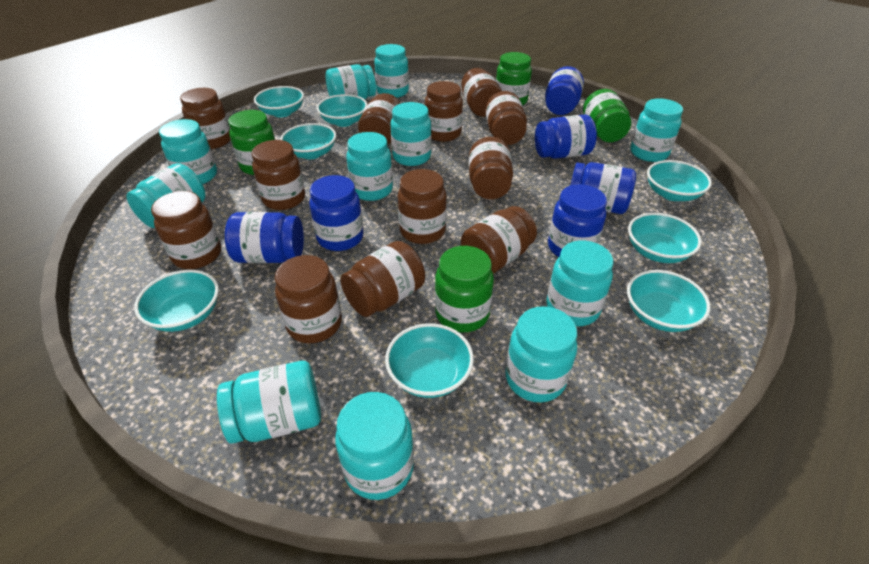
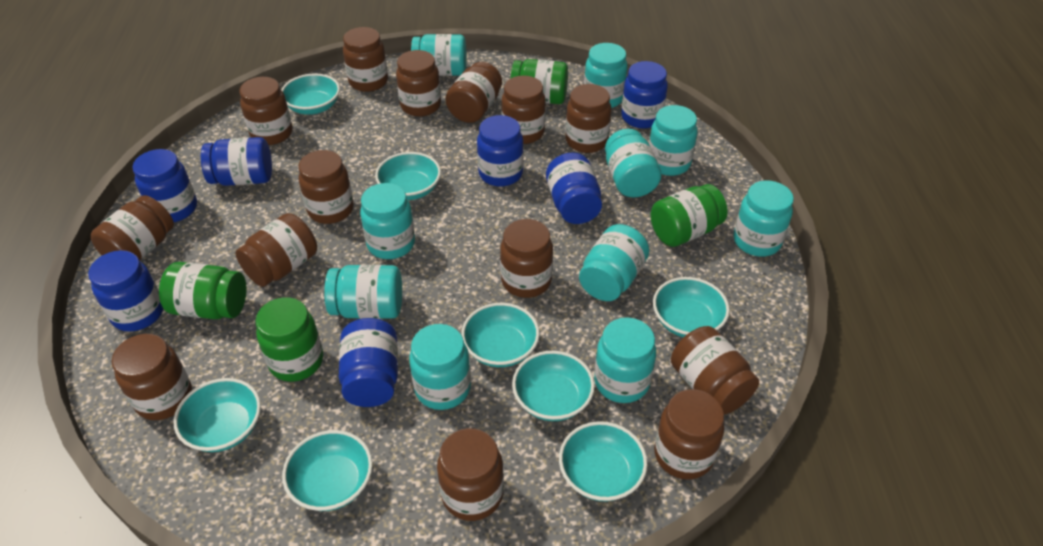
blue jar: 6 -> 7
brown jar: 12 -> 14
turquoise jar: 11 -> 10

